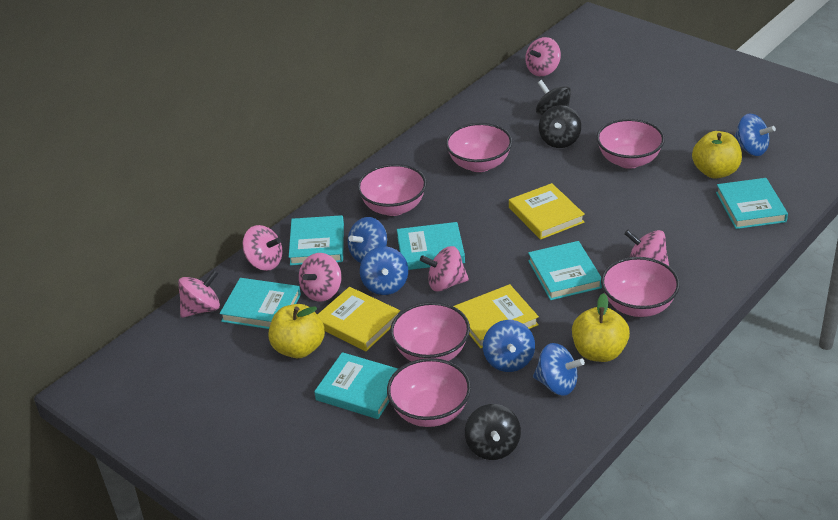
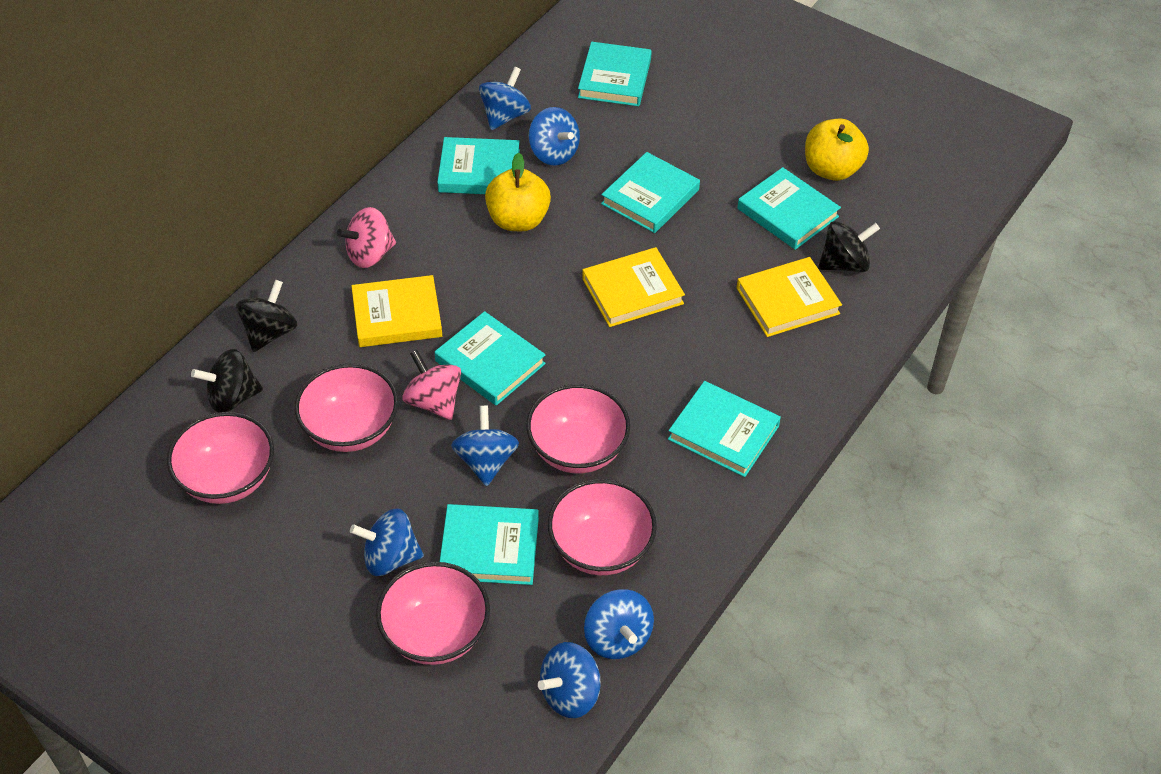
blue spinning top: 5 -> 6
pink bowl: 6 -> 5
pink spinning top: 6 -> 2
turquoise book: 6 -> 7
yellow apple: 3 -> 2

